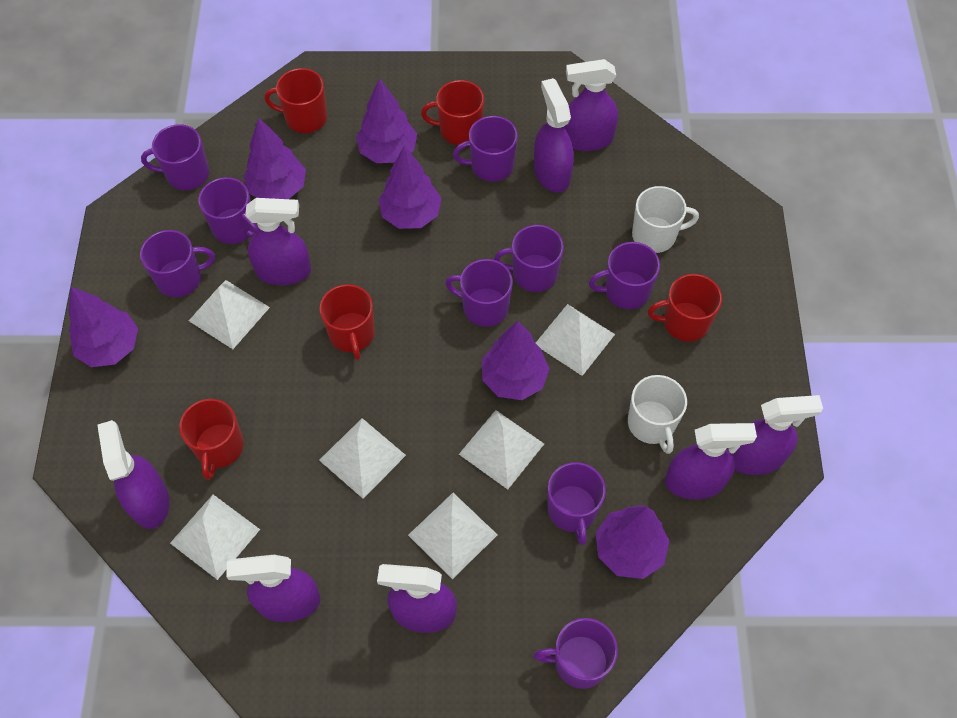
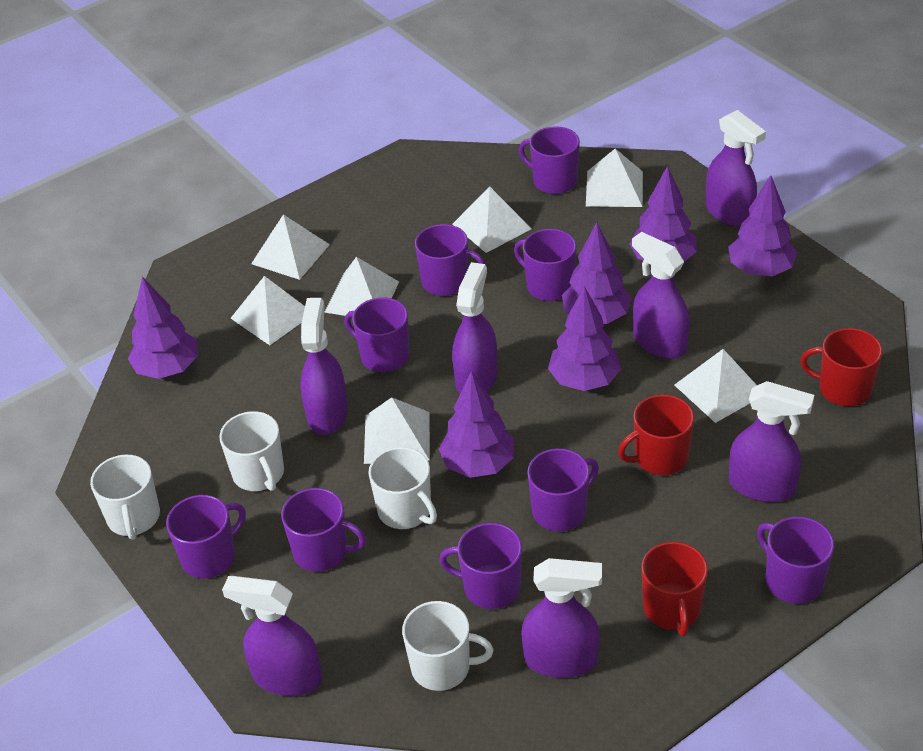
purple spray bottle: 8 -> 7
red mug: 5 -> 3
white mug: 2 -> 4
white pyramid: 6 -> 7

